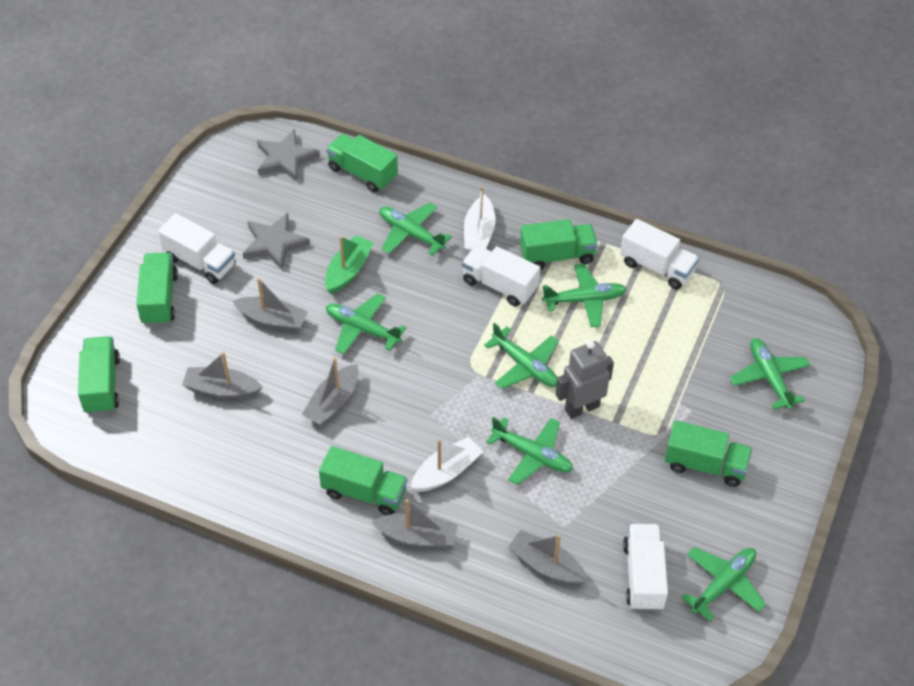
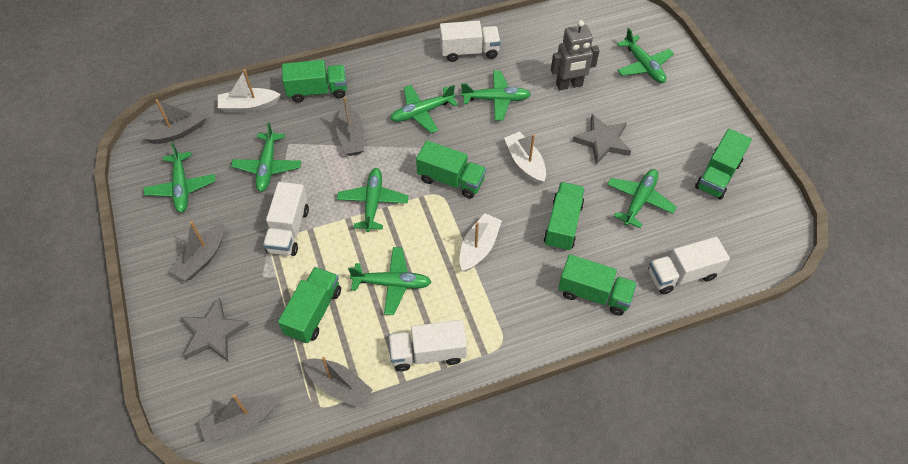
green boat: 1 -> 0
green plane: 7 -> 8
white boat: 2 -> 3

